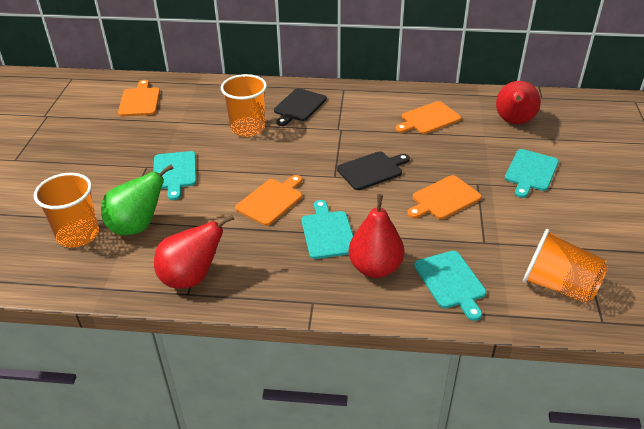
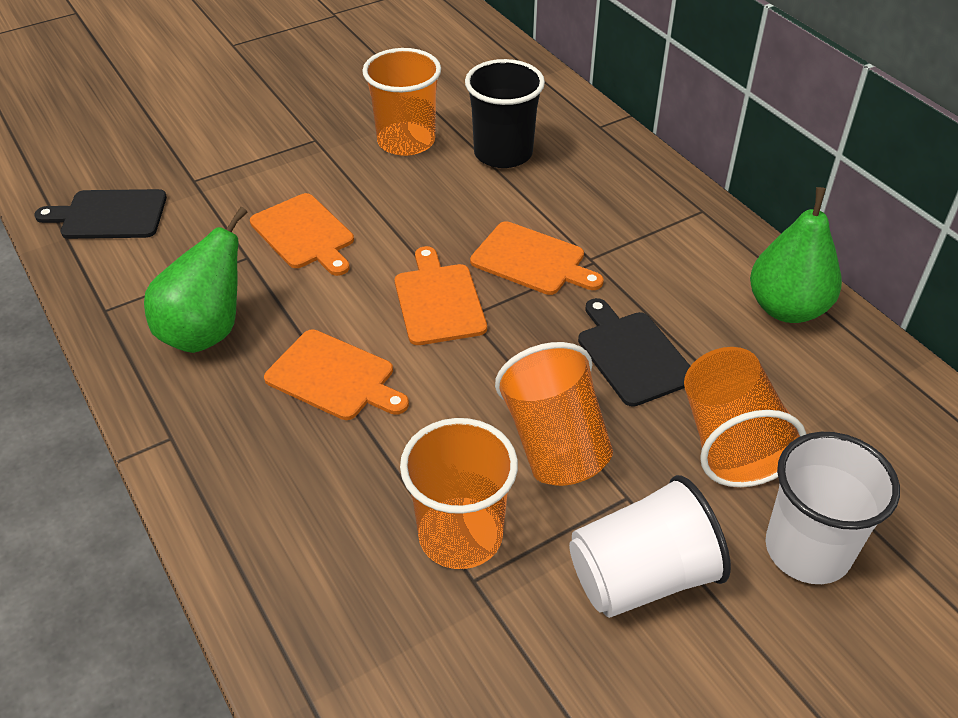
black cup: 0 -> 1
green pear: 1 -> 2
orange cup: 3 -> 4
red pear: 3 -> 0
turquoise cutting board: 4 -> 0
white cup: 0 -> 2

